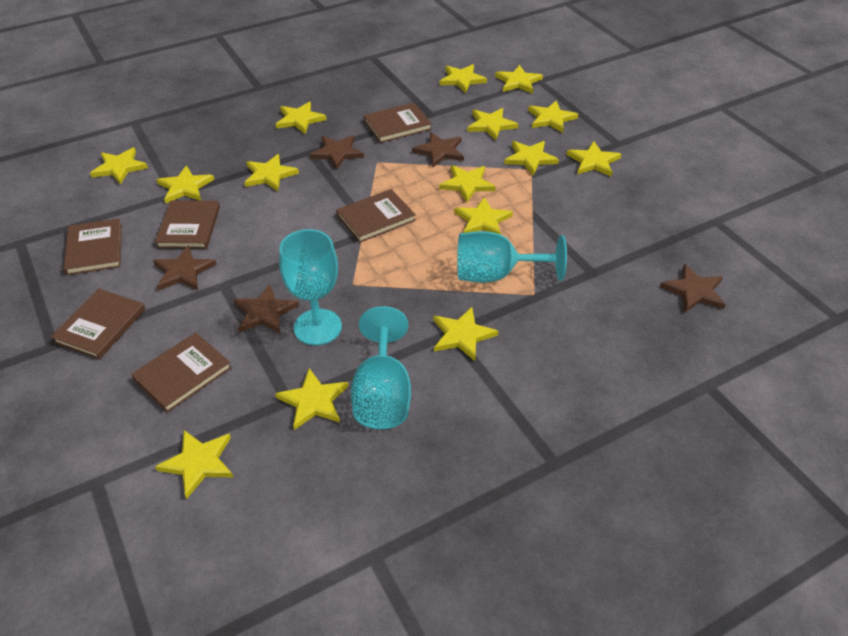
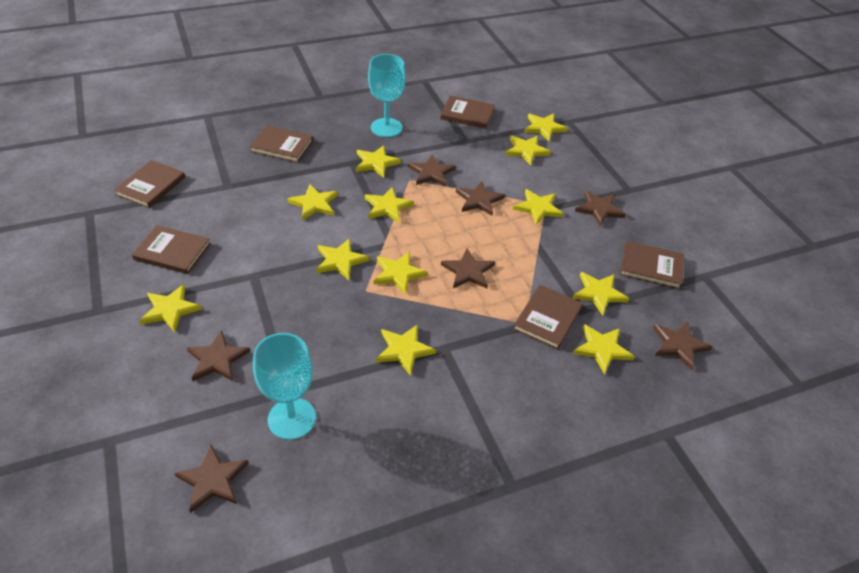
brown star: 5 -> 7
turquoise goblet: 3 -> 2
yellow star: 15 -> 12

